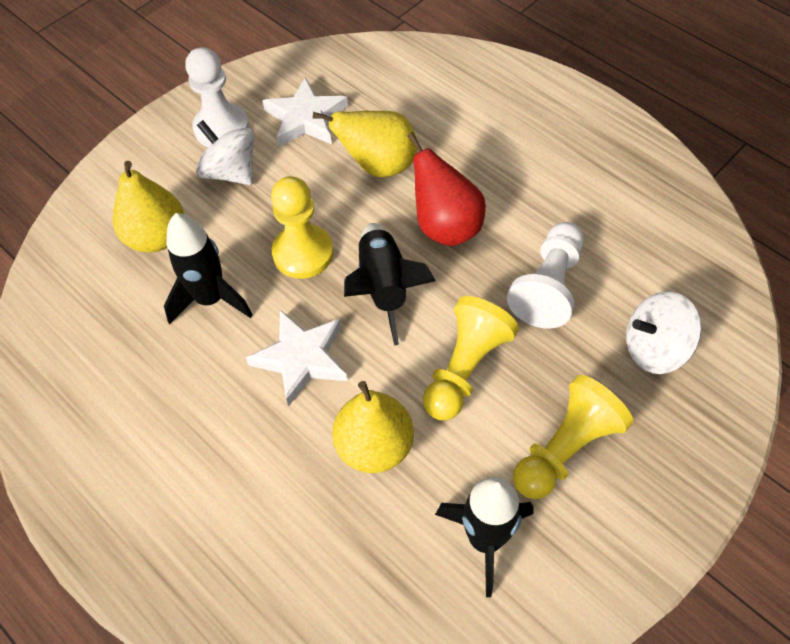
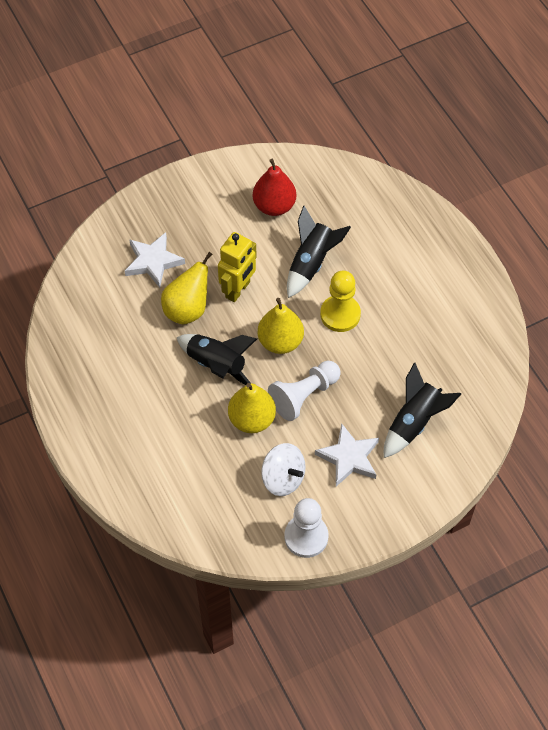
white spinning top: 2 -> 1
yellow pawn: 3 -> 1
yellow robot: 0 -> 1

